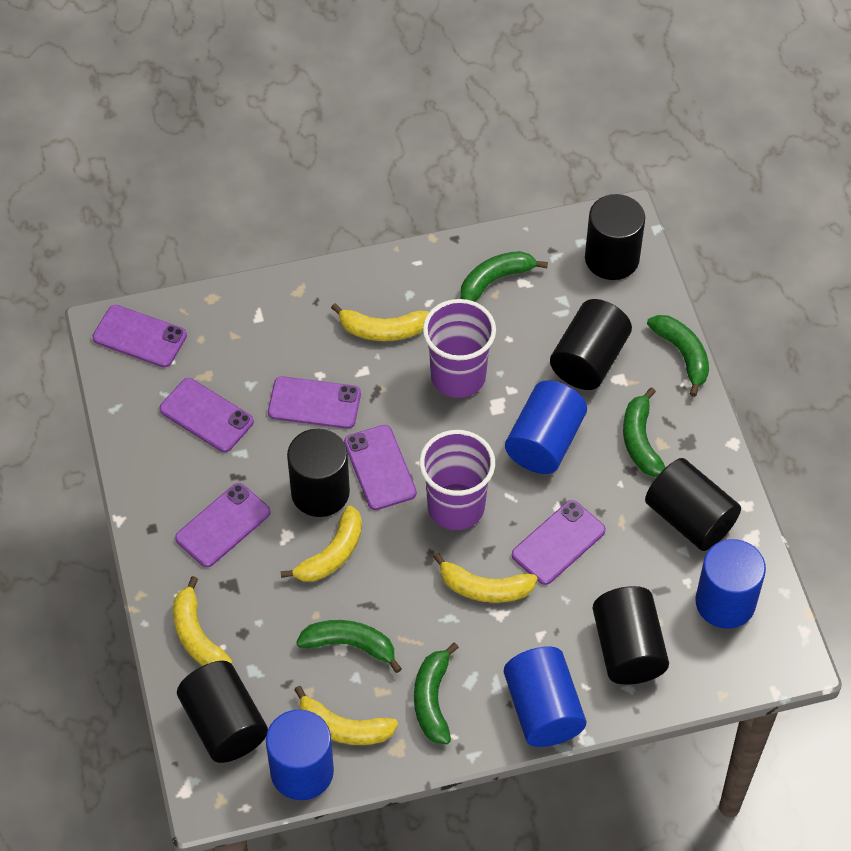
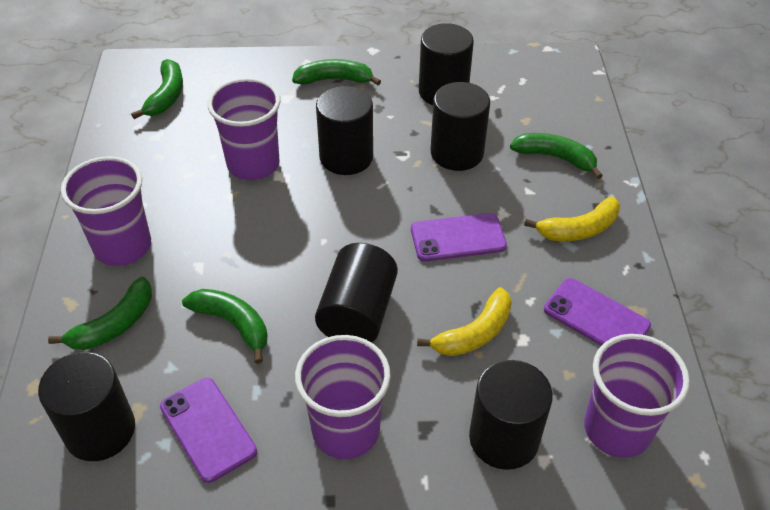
blue cylinder: 4 -> 0
purple cup: 2 -> 4
purple phone: 6 -> 3
yellow banana: 5 -> 2

